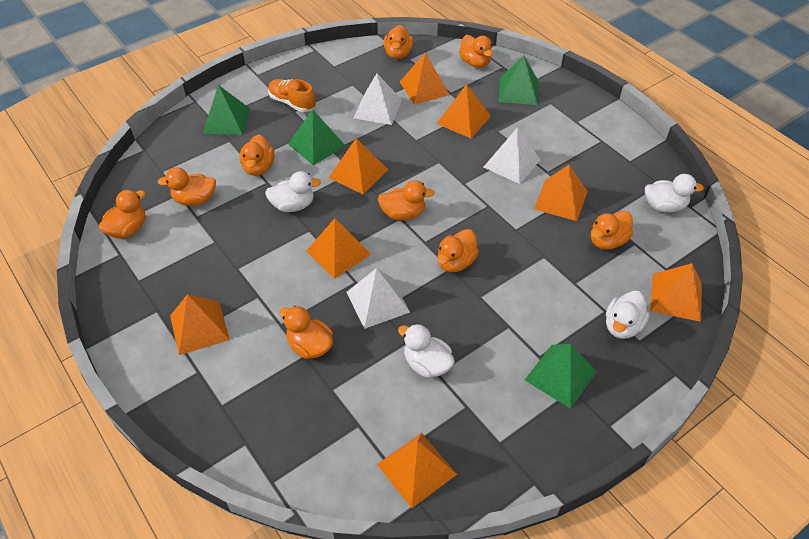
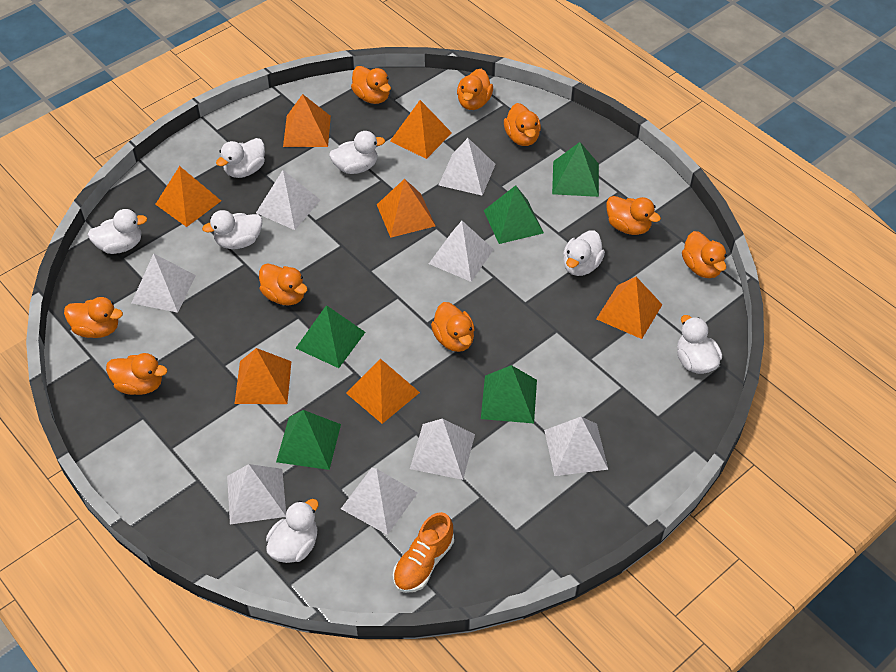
green pyramid: 4 -> 5
orange pyramid: 8 -> 7
white duck: 4 -> 7
white pyramid: 3 -> 8

